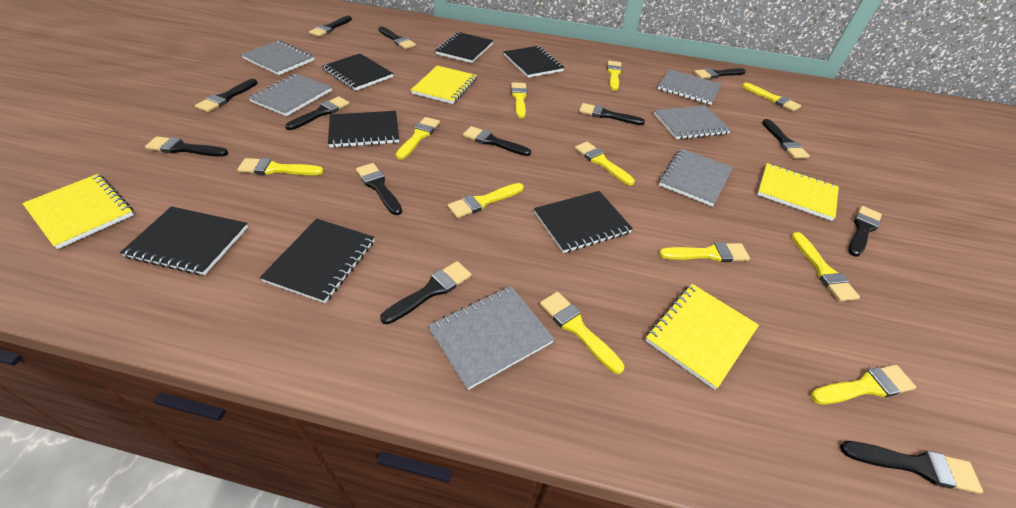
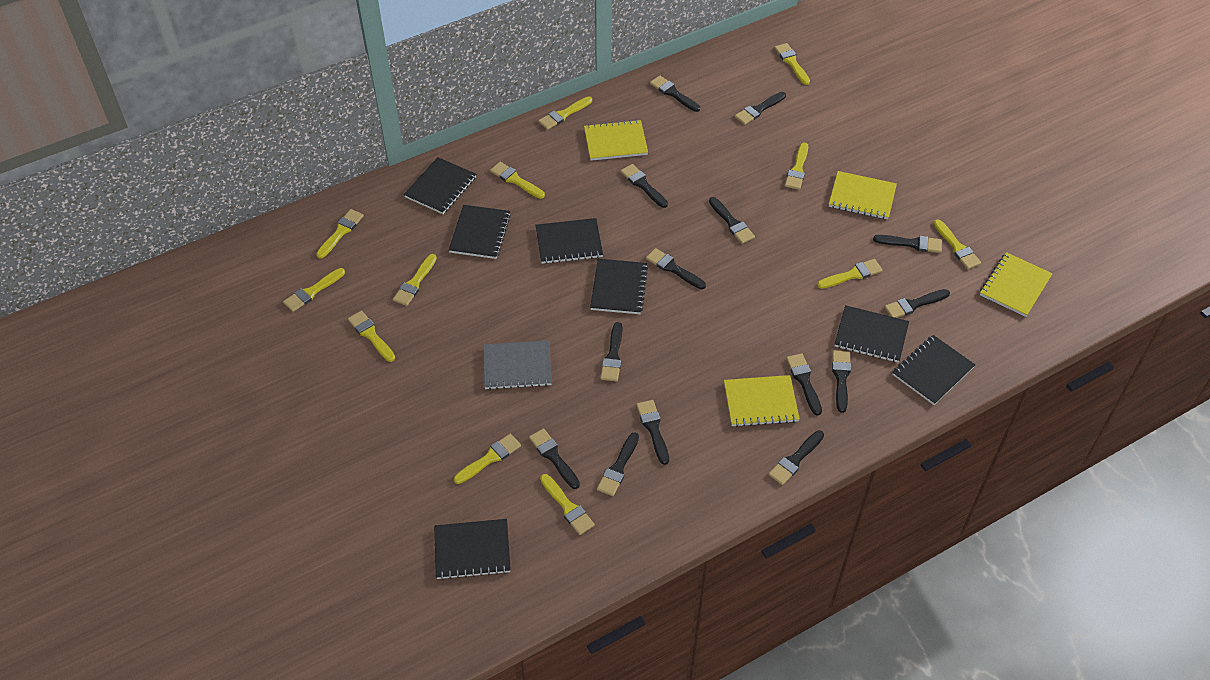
black brush: 13 -> 14
grey notebook: 6 -> 1
yellow brush: 11 -> 12

